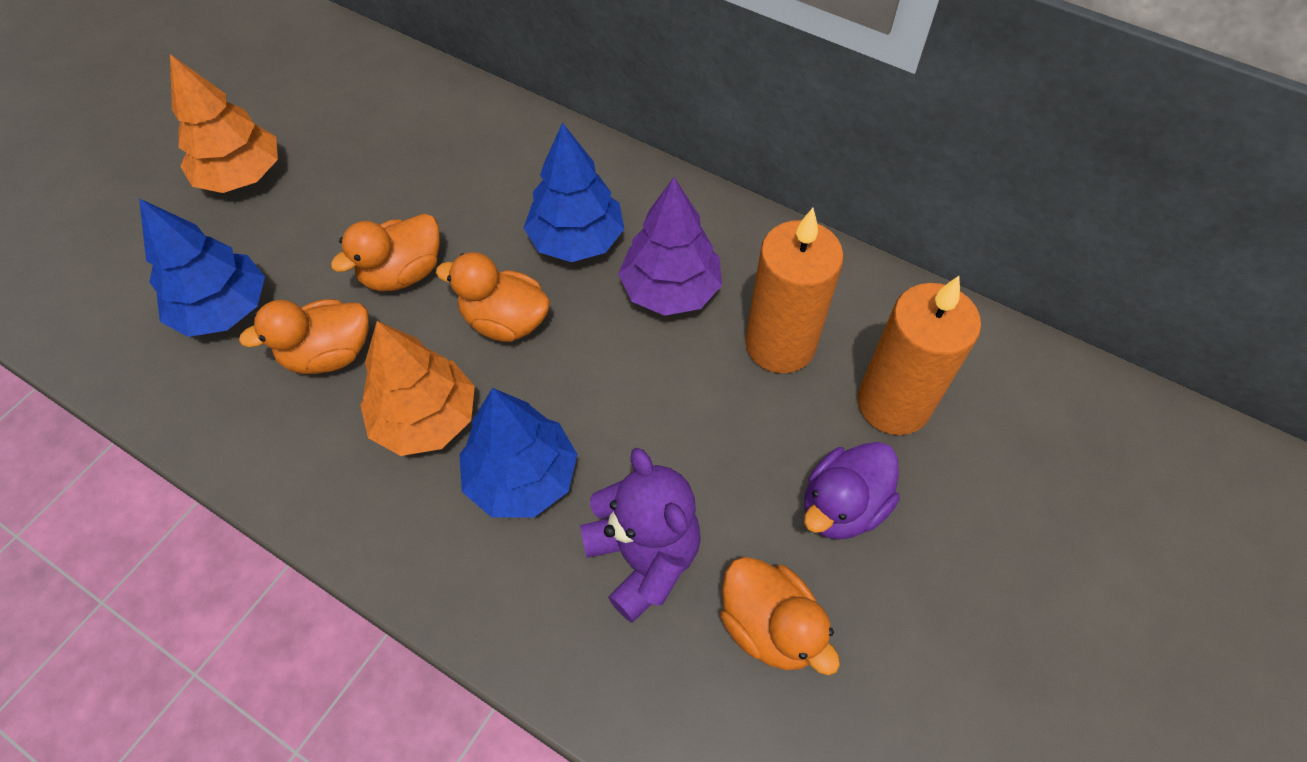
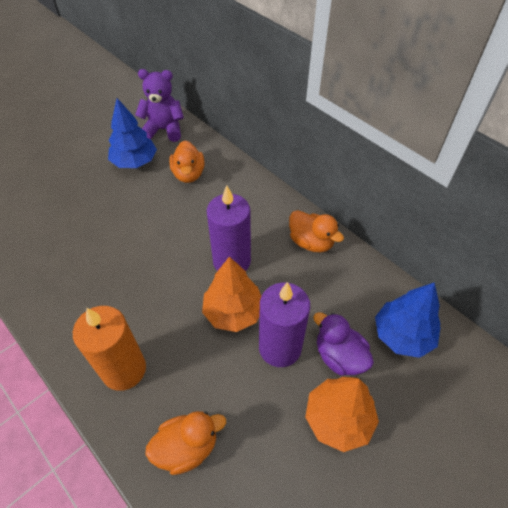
blue tree: 3 -> 2
orange candle: 2 -> 1
orange duck: 4 -> 3
purple candle: 0 -> 2
purple tree: 1 -> 0

